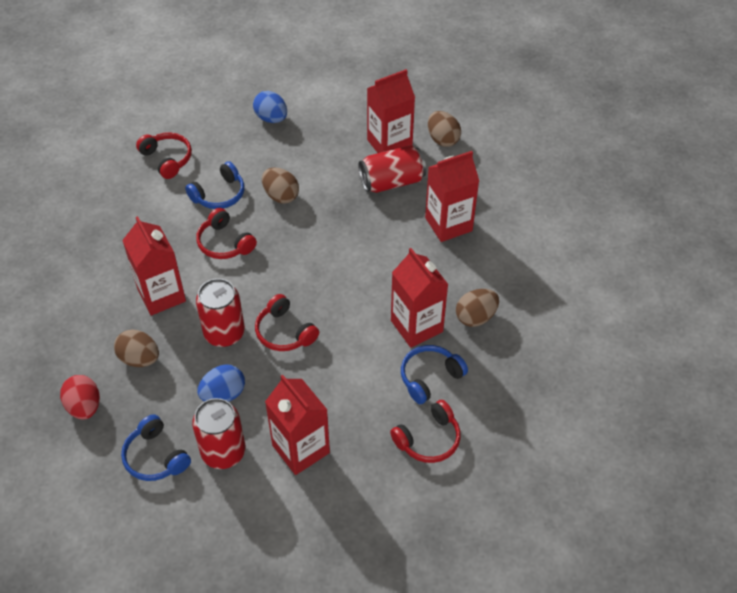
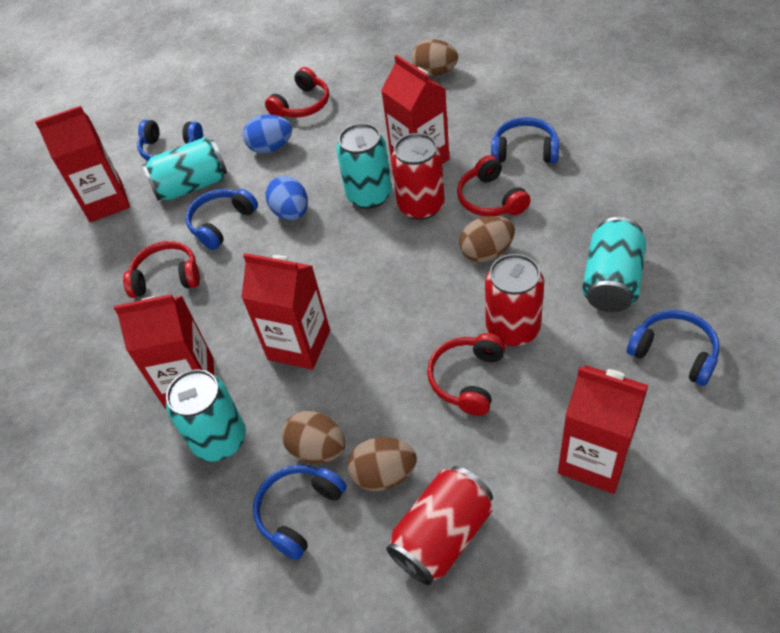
blue headphones: 3 -> 5
red egg: 1 -> 0
turquoise can: 0 -> 4

